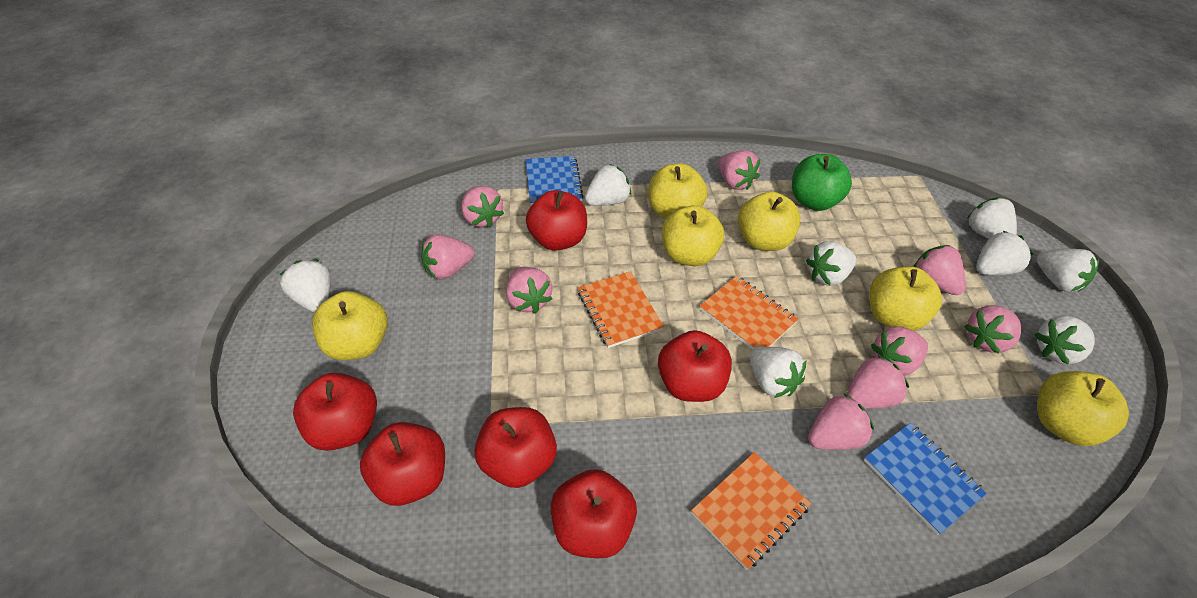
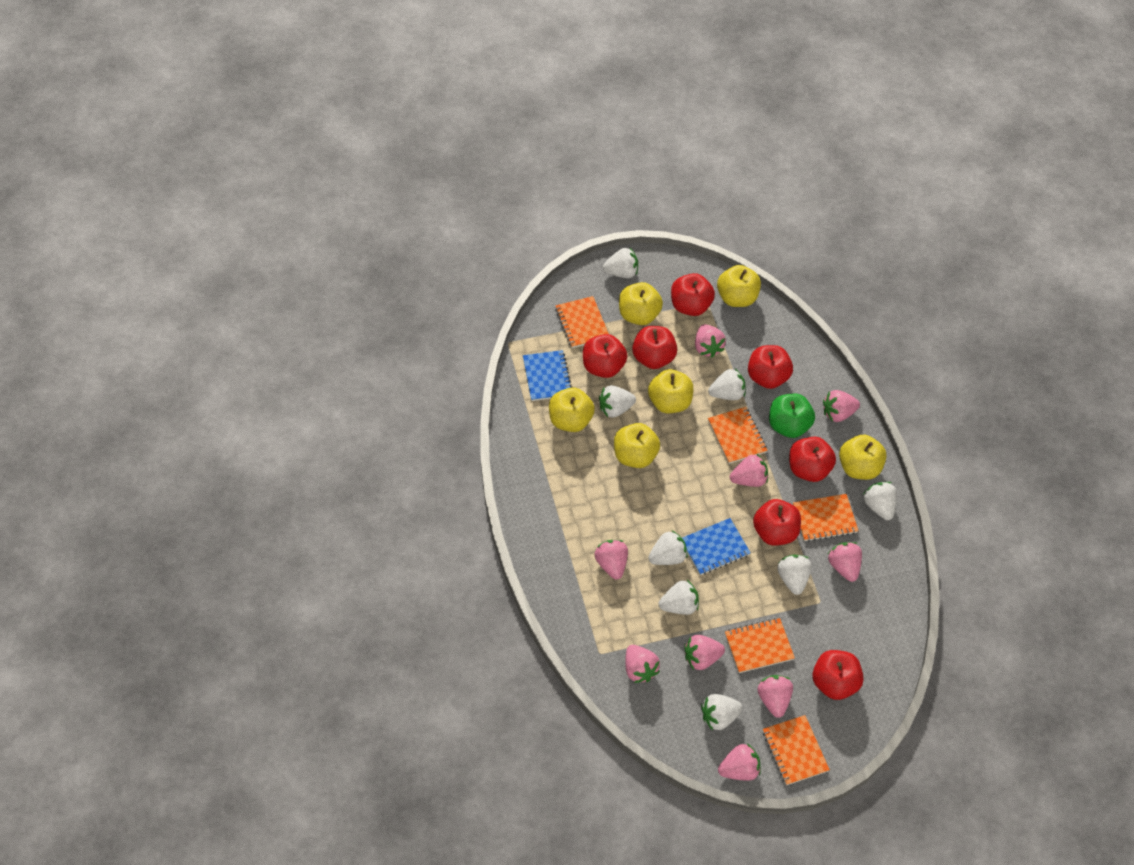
orange notebook: 3 -> 5
red apple: 6 -> 7

